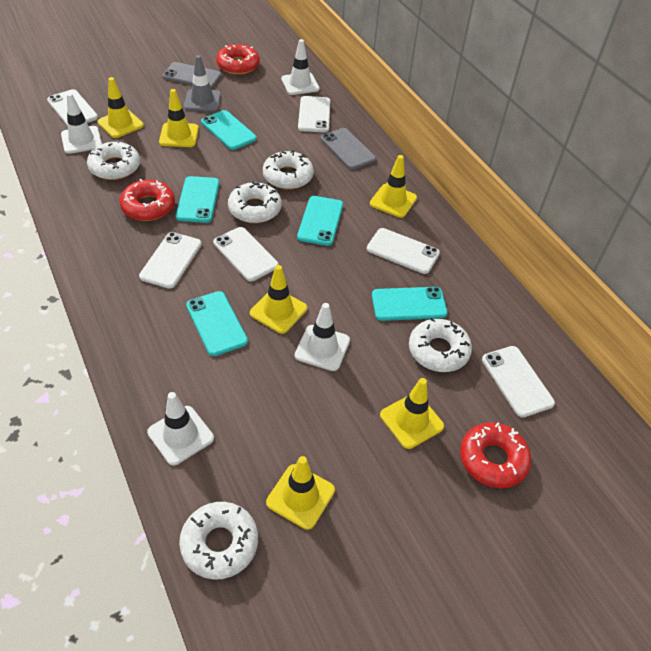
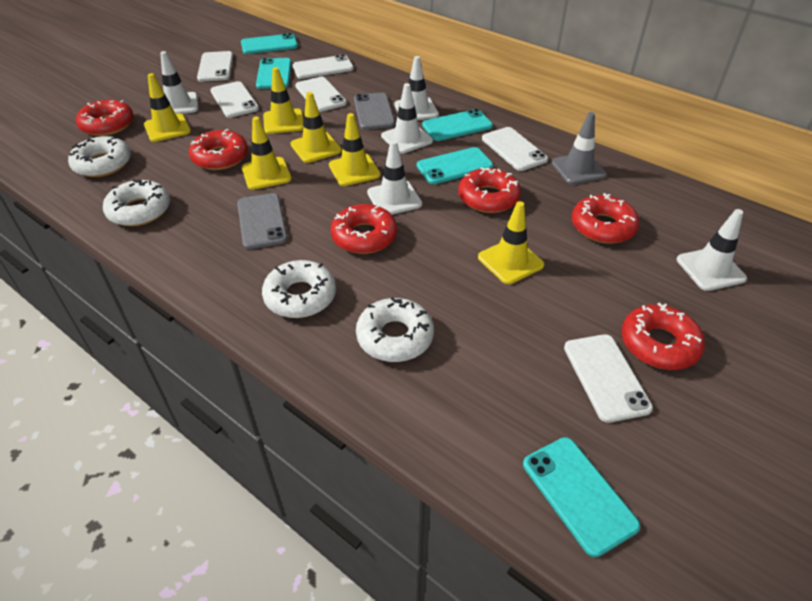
red donut: 3 -> 6
white donut: 5 -> 4
white traffic cone: 4 -> 5

